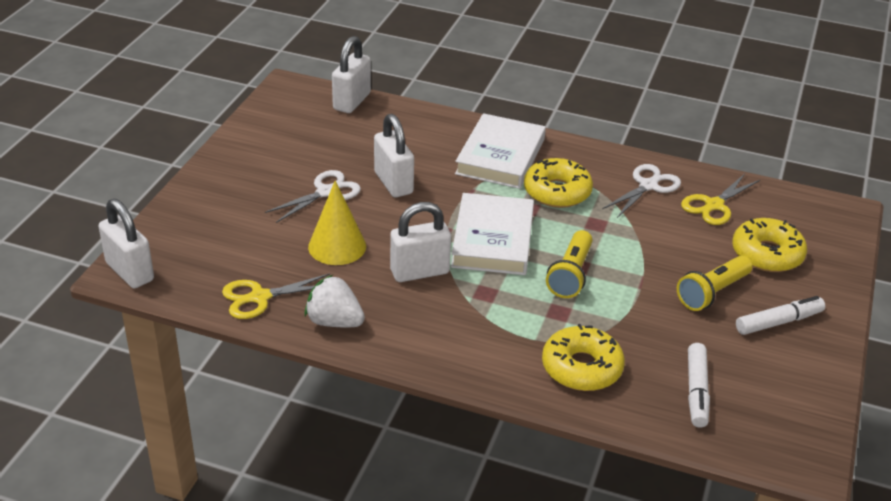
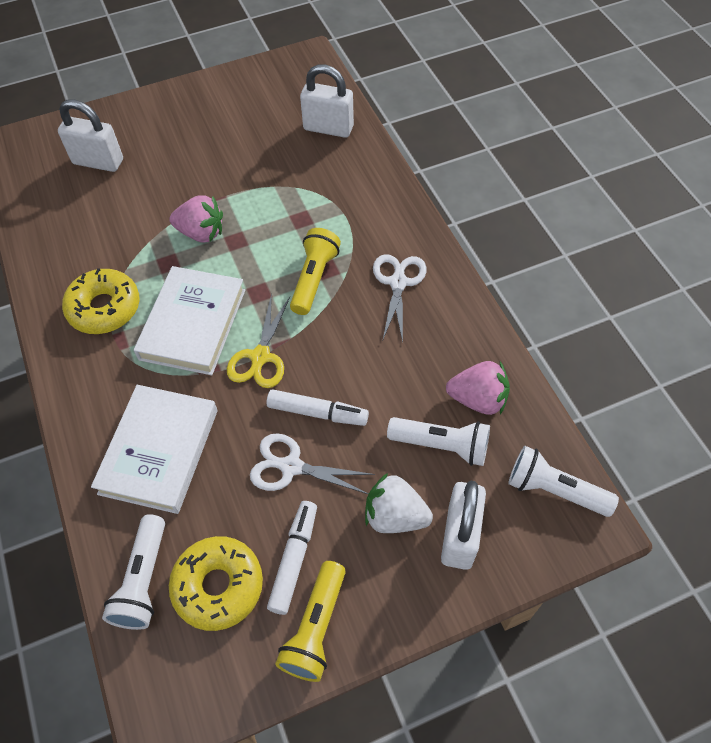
pink strawberry: 0 -> 2
white flashlight: 0 -> 3
white padlock: 4 -> 3
yellow cone: 1 -> 0
yellow donut: 3 -> 2
yellow scissors: 2 -> 1

